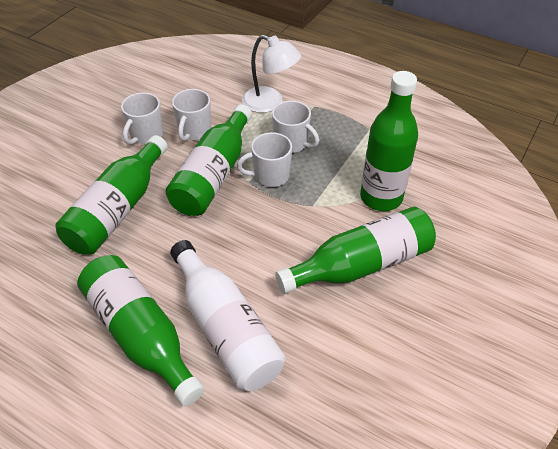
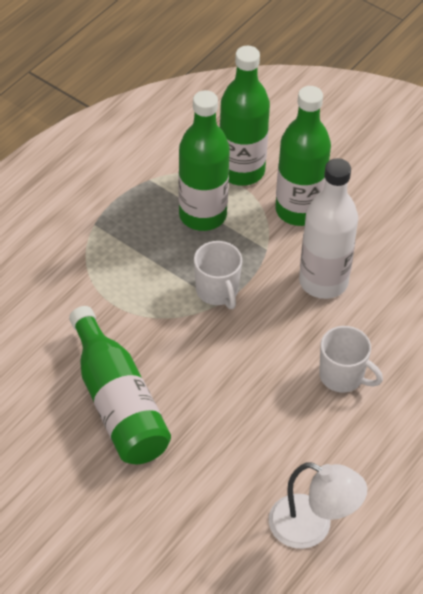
green bottle: 5 -> 4
white mug: 4 -> 2

